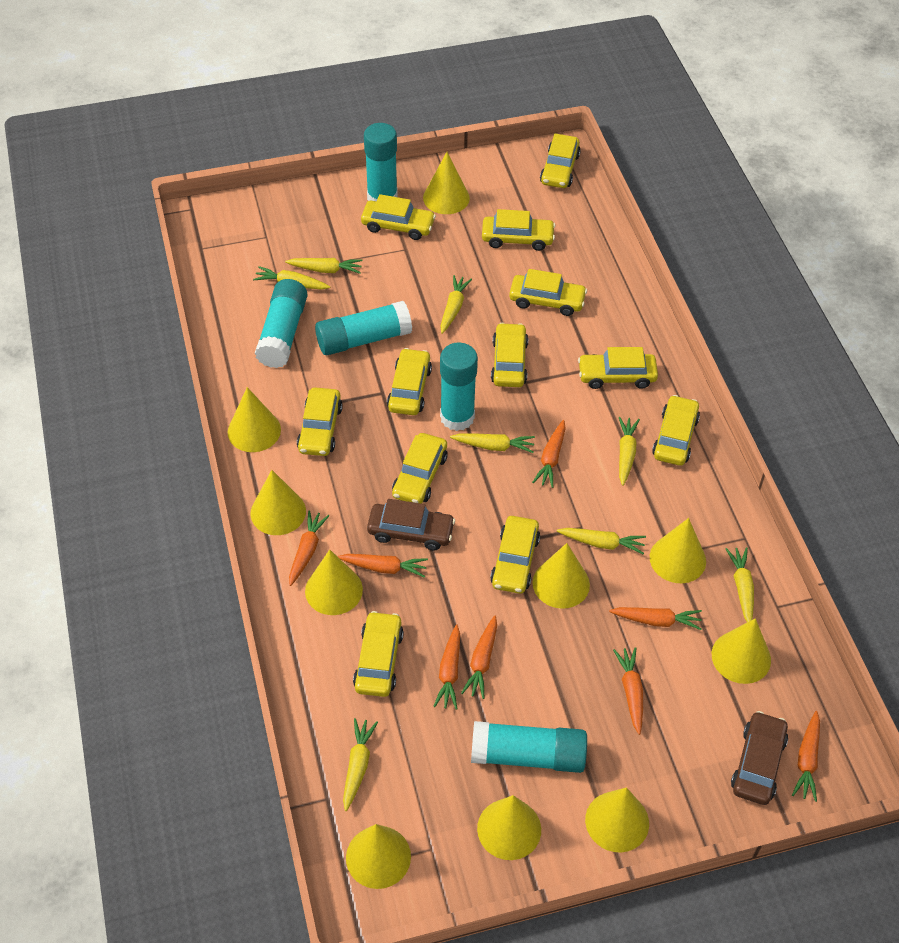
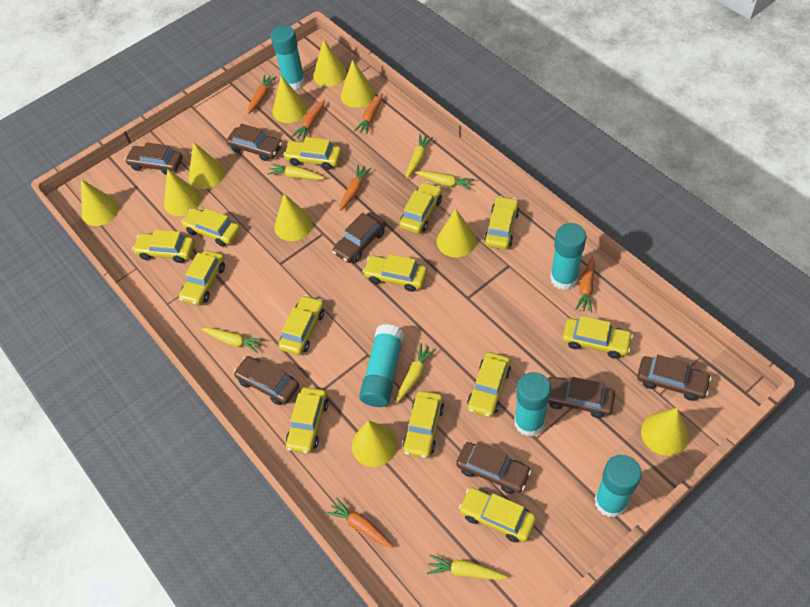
brown car: 2 -> 7
orange carrot: 8 -> 6
yellow car: 12 -> 13
yellow carrot: 8 -> 6

